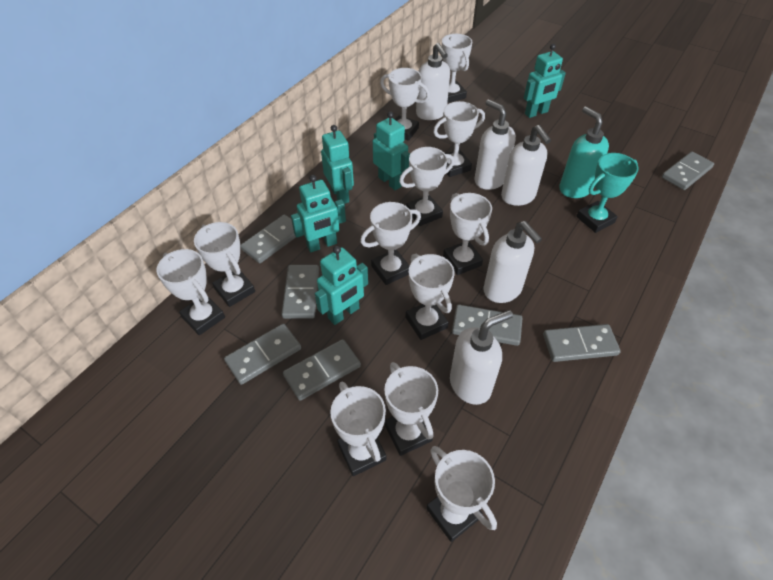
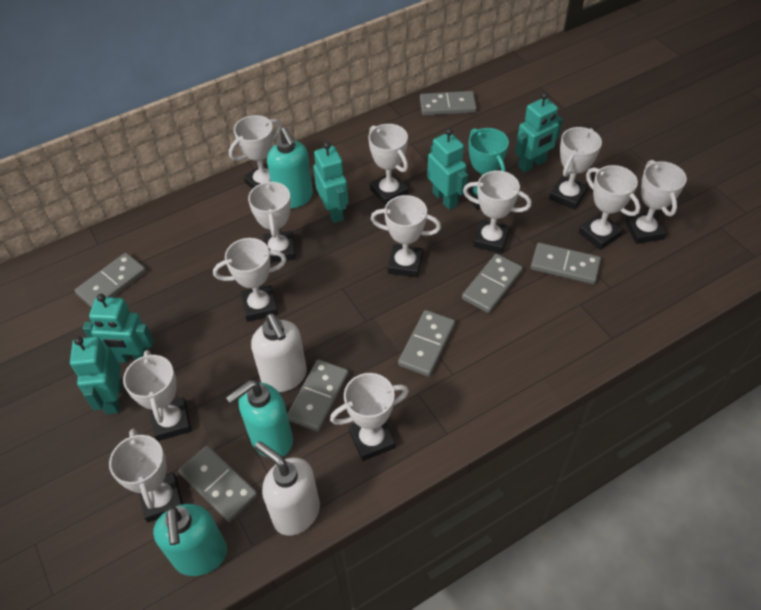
turquoise soap dispenser: 1 -> 3
white soap dispenser: 5 -> 2

